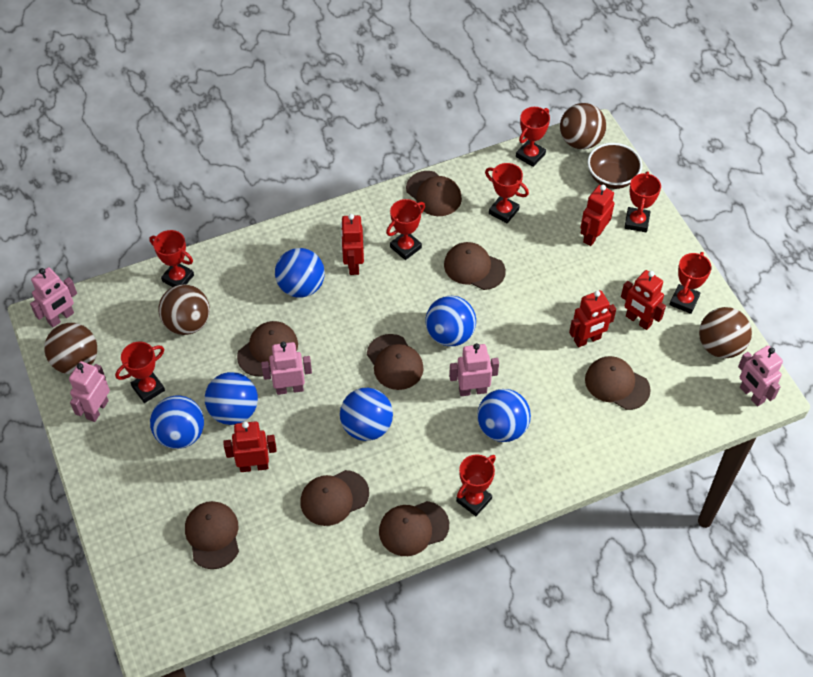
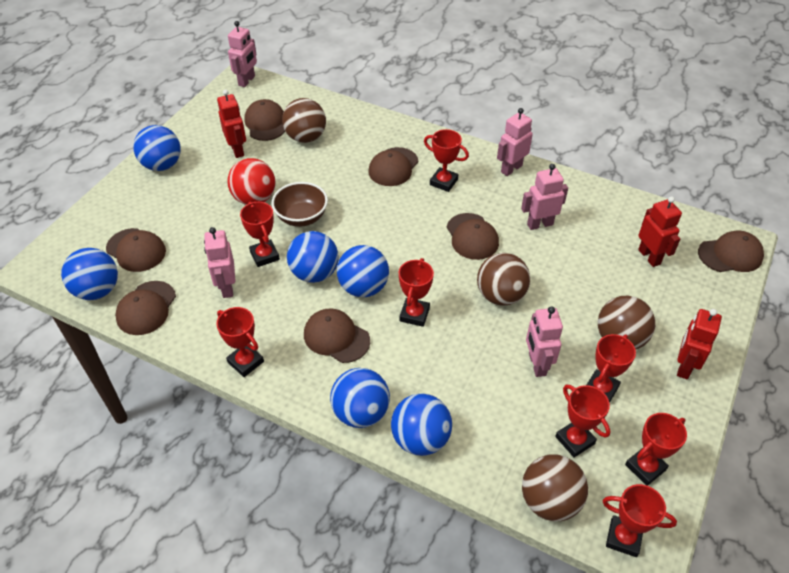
brown cap: 8 -> 7
red ball: 0 -> 1
red robot: 5 -> 3

